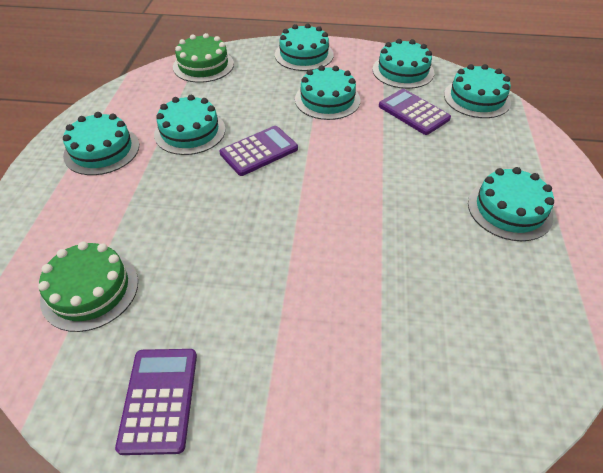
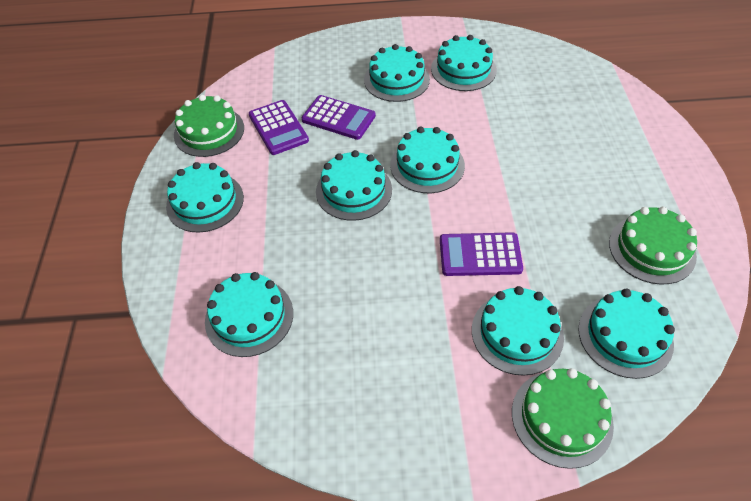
green cake: 2 -> 3
turquoise cake: 7 -> 8

